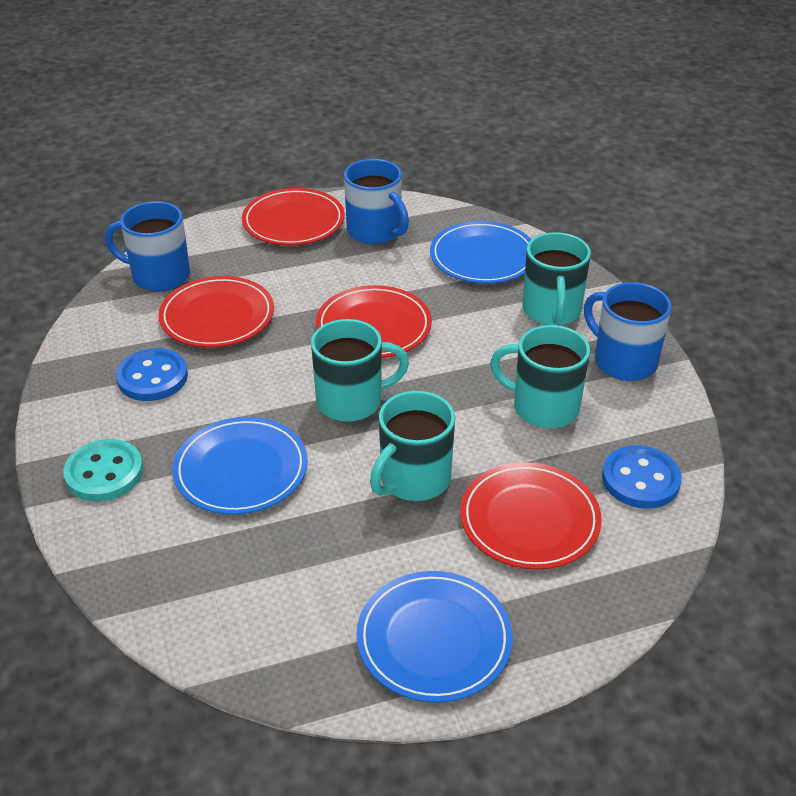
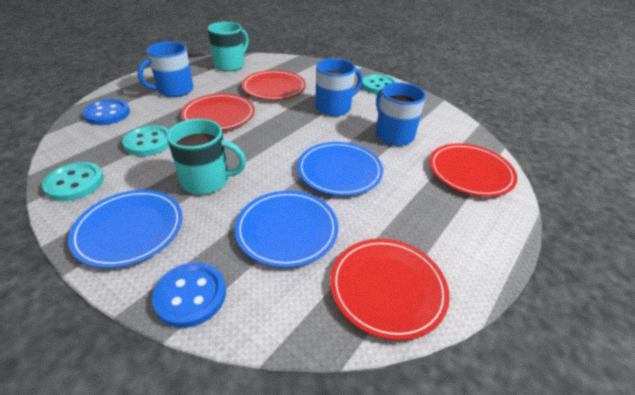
turquoise button: 1 -> 3
turquoise mug: 4 -> 2

